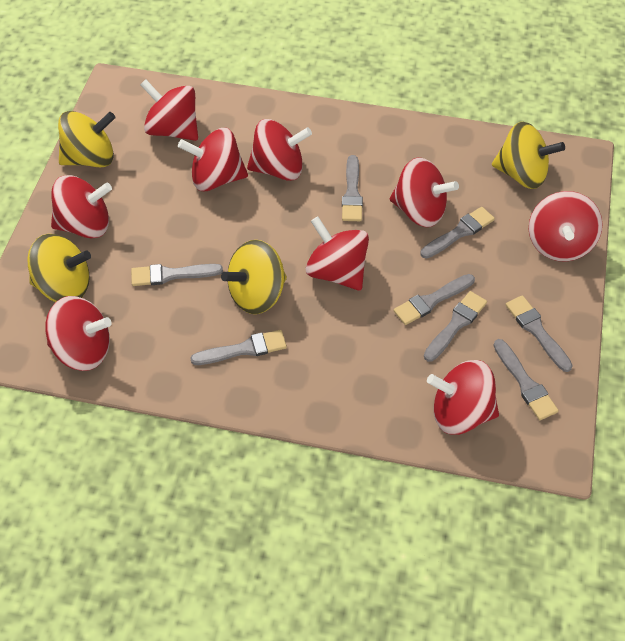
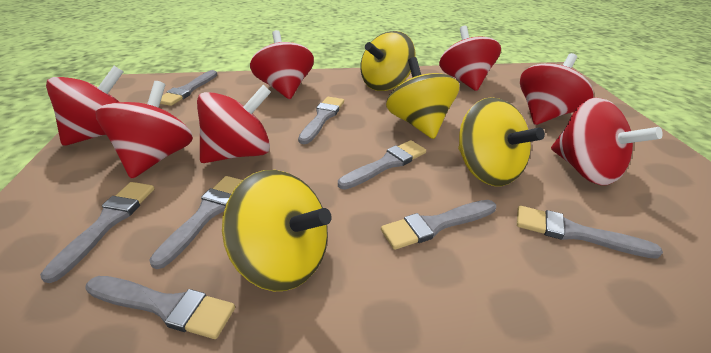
red spinning top: 9 -> 7

